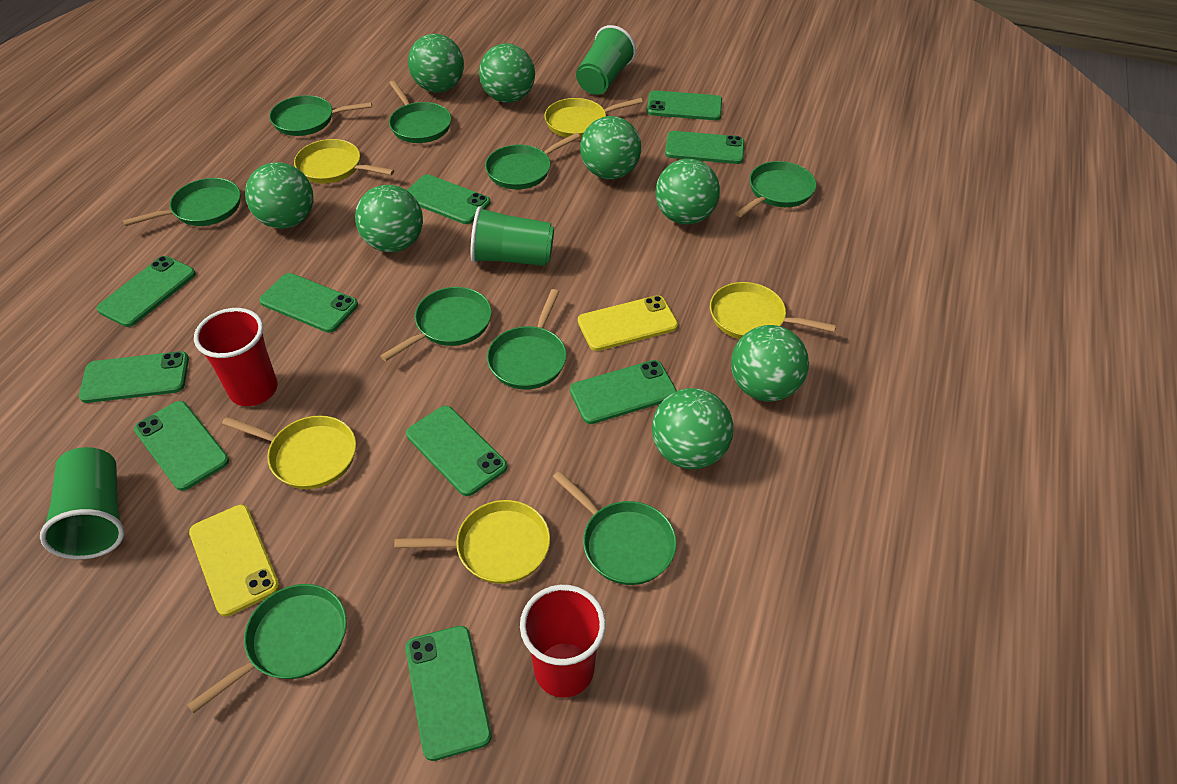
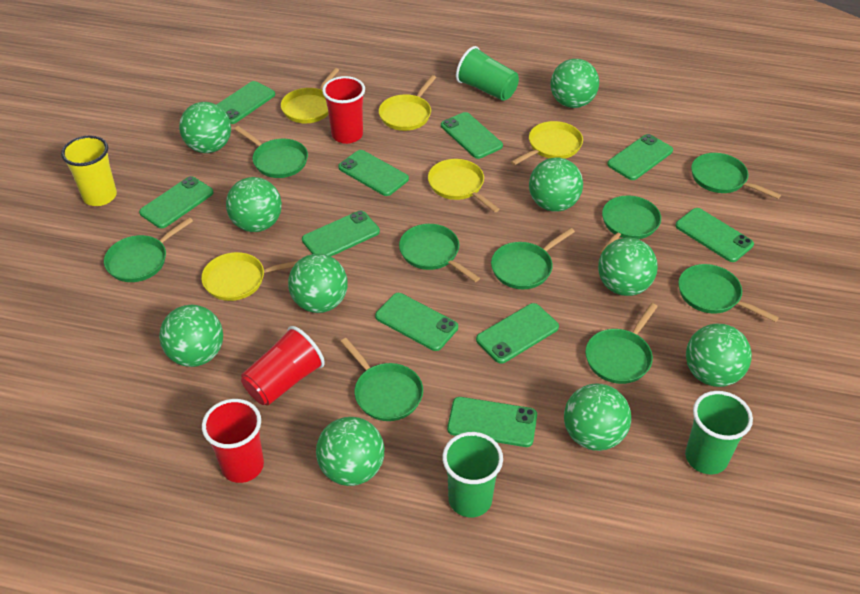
green ball: 8 -> 10
red cup: 2 -> 3
yellow cup: 0 -> 1
yellow phone: 2 -> 0

